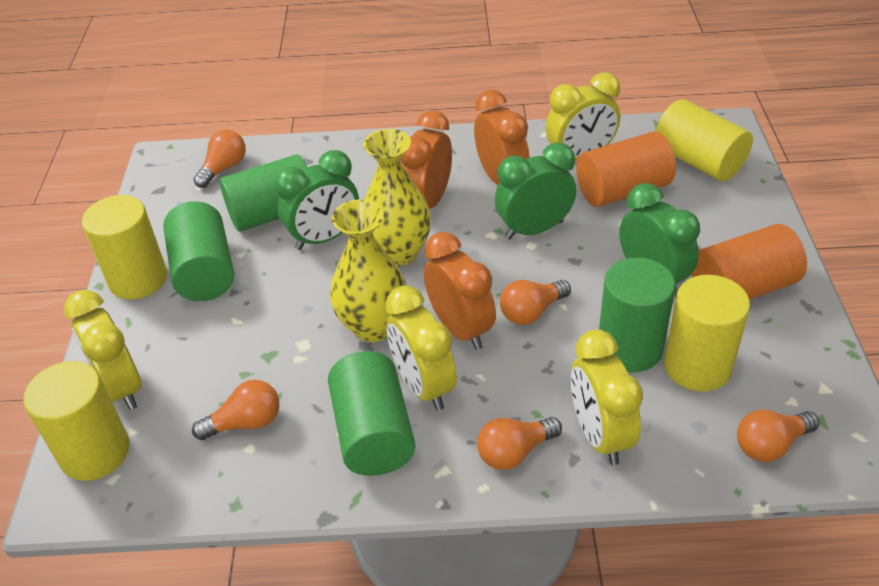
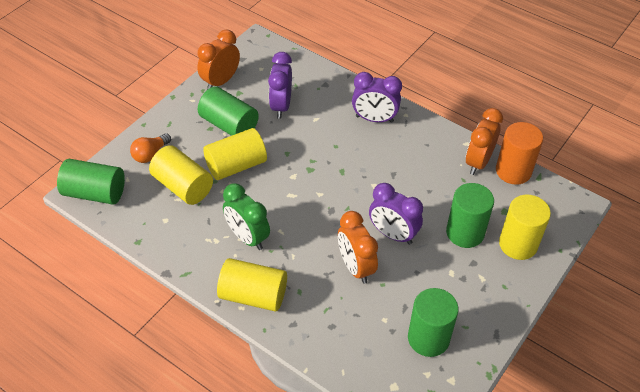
green clock: 3 -> 1
orange cylinder: 2 -> 1
orange light bulb: 5 -> 1
purple clock: 0 -> 3
yellow clock: 4 -> 0
yellow vase: 2 -> 0

